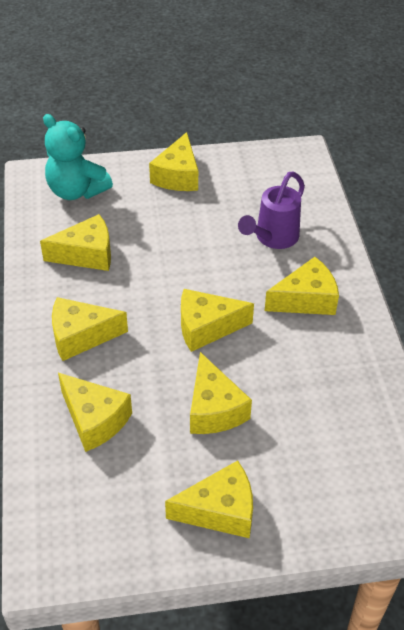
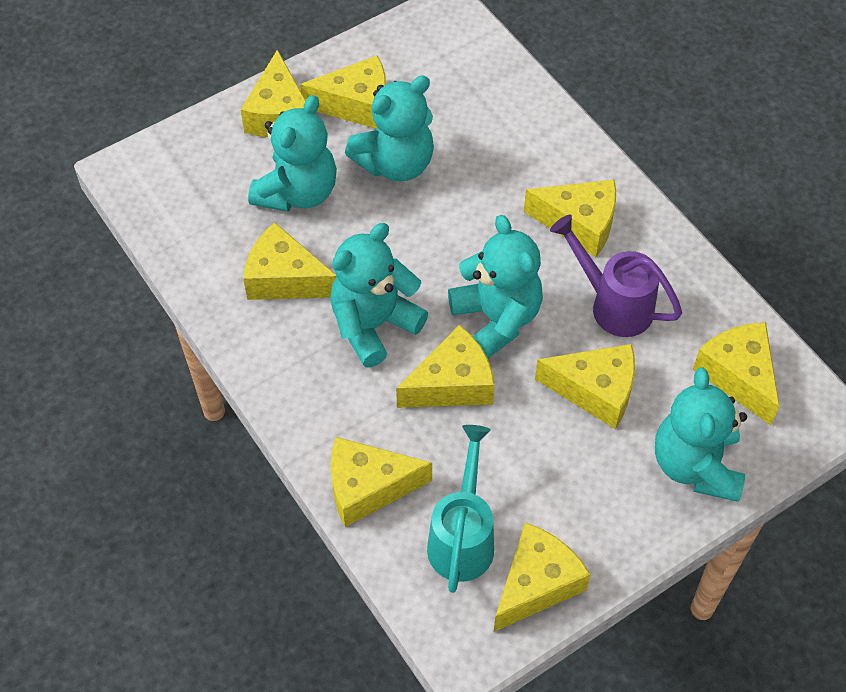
turquoise teddy bear: 1 -> 5
turquoise watering can: 0 -> 1
yellow cheese: 8 -> 9

